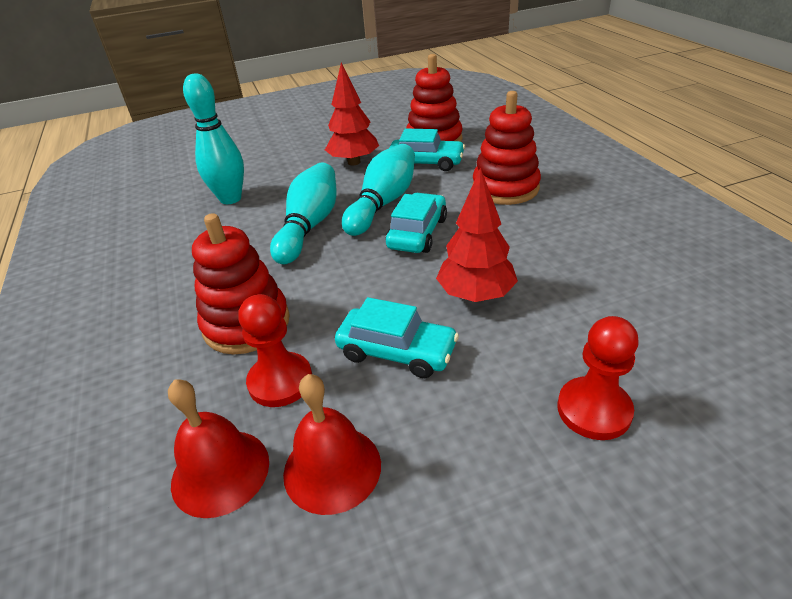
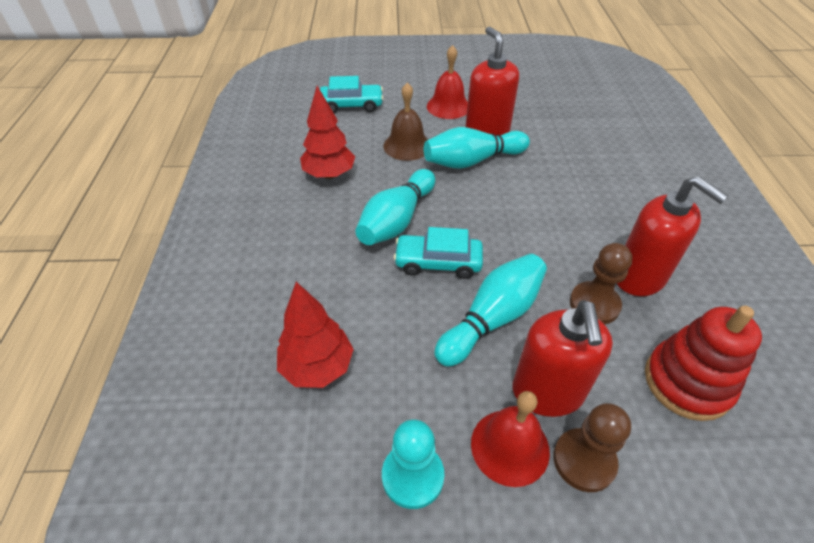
brown bell: 0 -> 1
brown pawn: 0 -> 2
red pawn: 2 -> 0
red soap dispenser: 0 -> 3
red stacking toy: 3 -> 1
turquoise car: 3 -> 2
turquoise pawn: 0 -> 1

